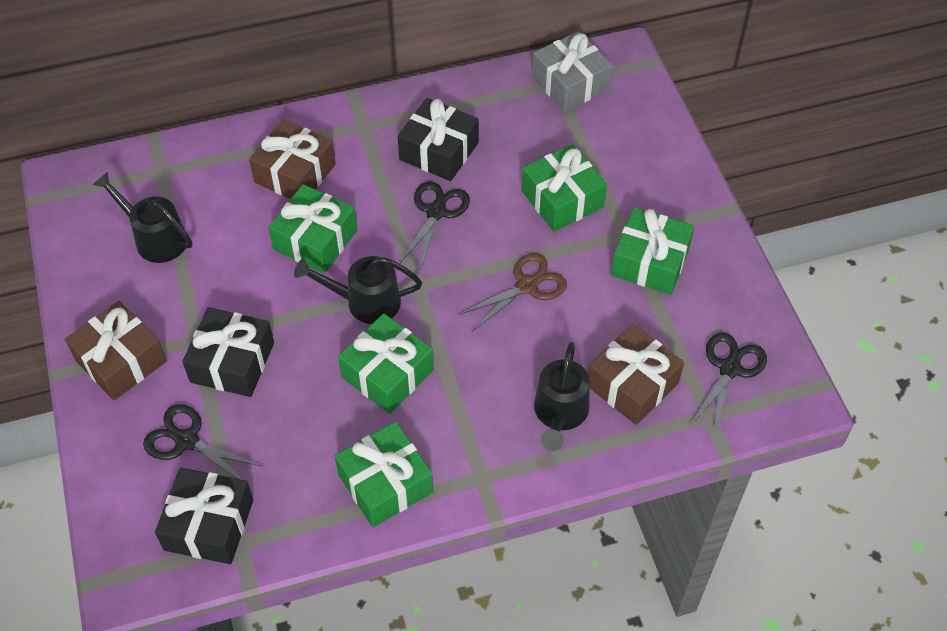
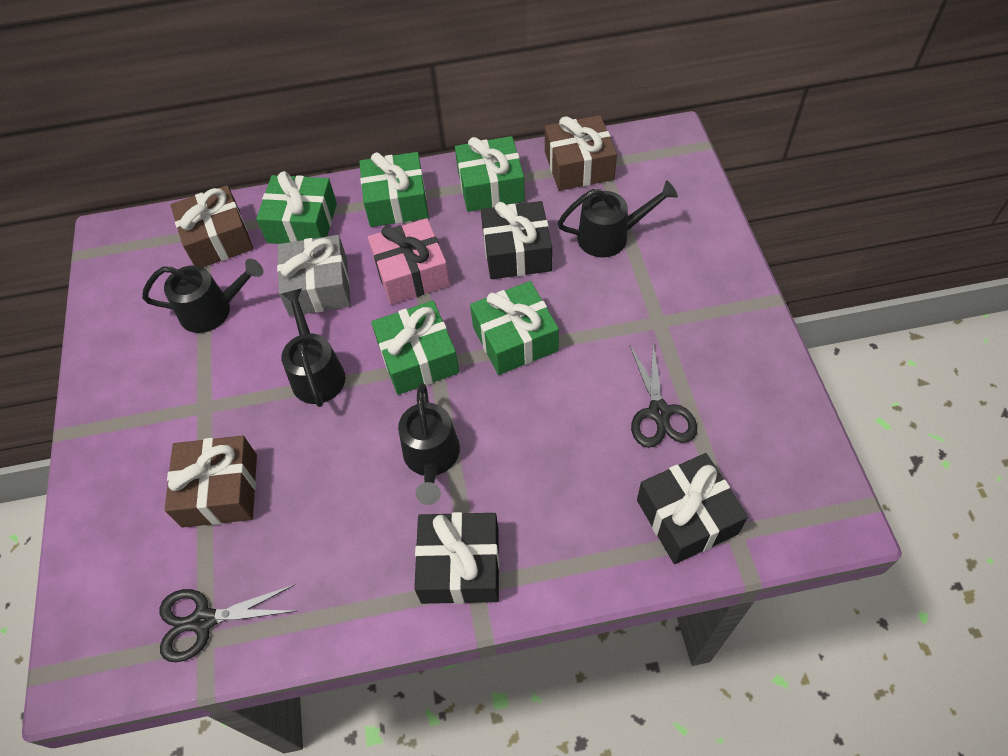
black scissors: 3 -> 2
black watering can: 3 -> 4
brown scissors: 1 -> 0
pink gift: 0 -> 1

